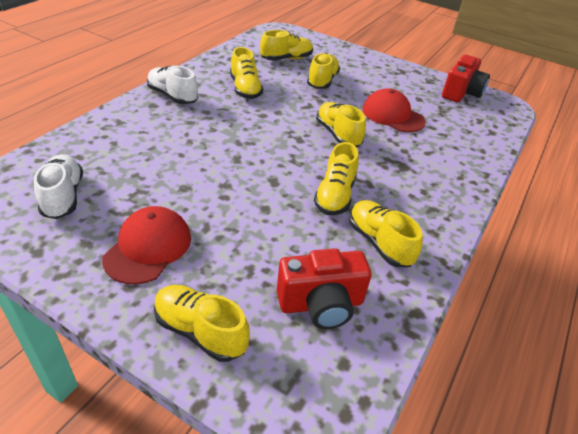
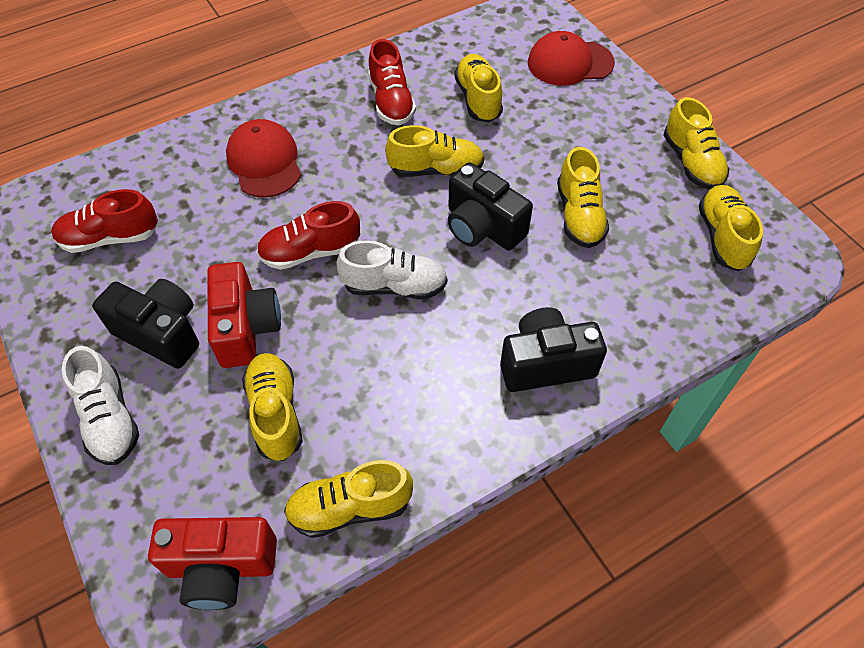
black camera: 0 -> 3
red shoe: 0 -> 3

